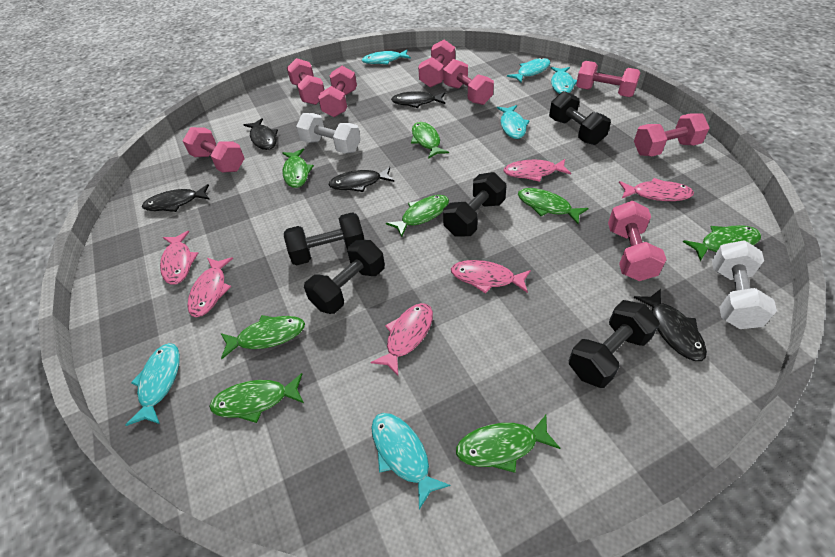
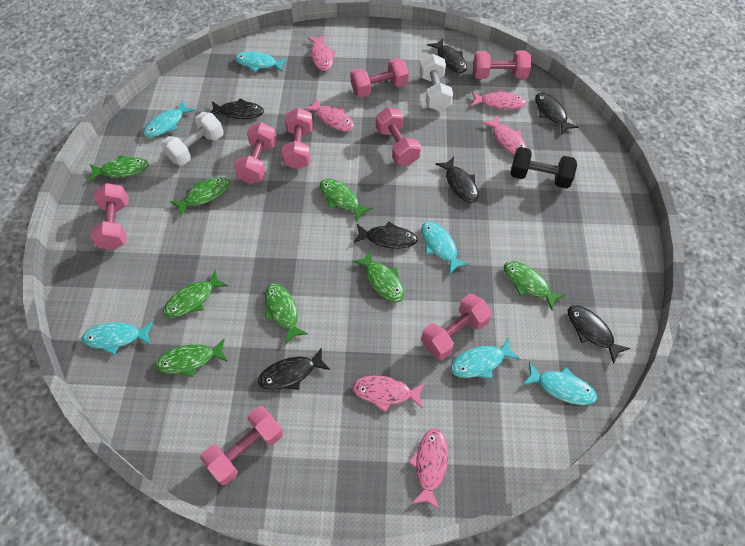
black dumbbell: 5 -> 1
black fish: 5 -> 7

